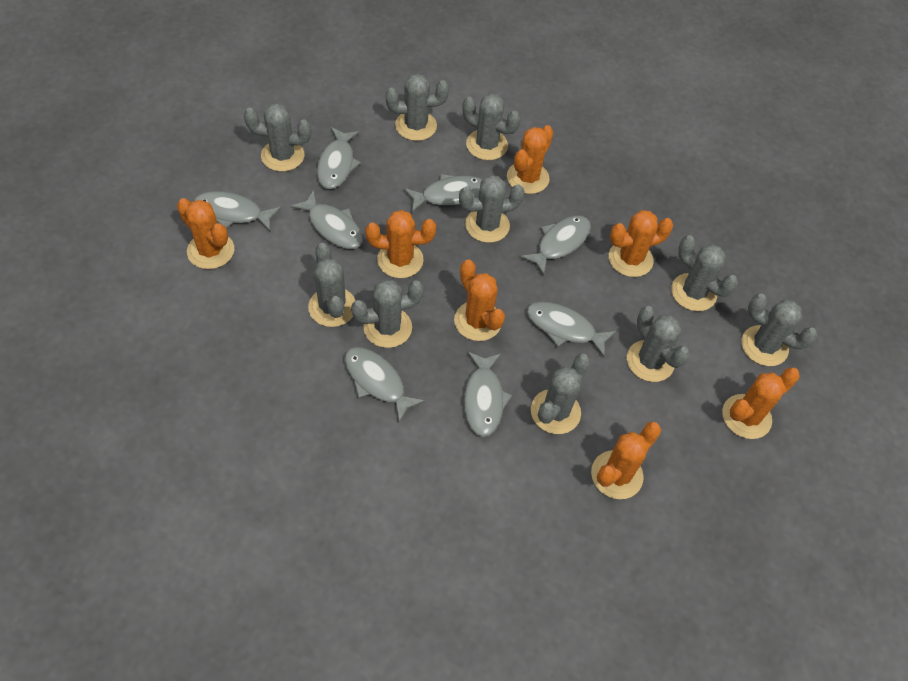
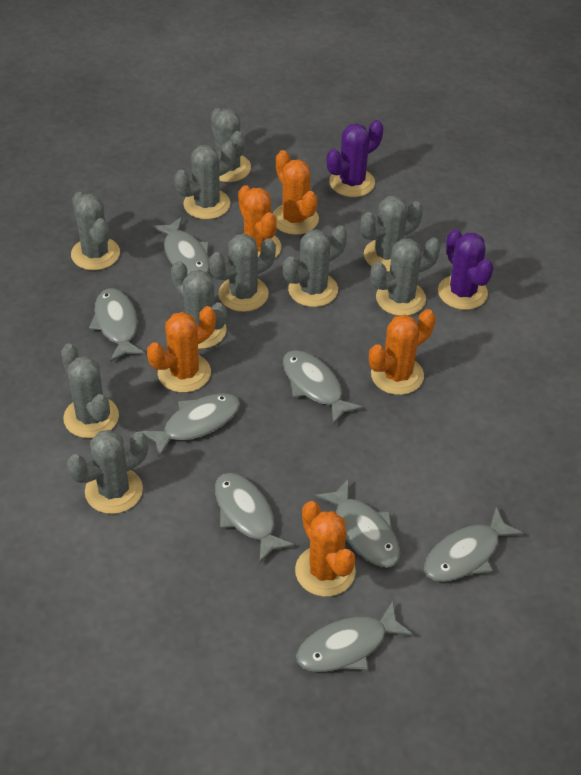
orange cactus: 7 -> 5
purple cactus: 0 -> 2

